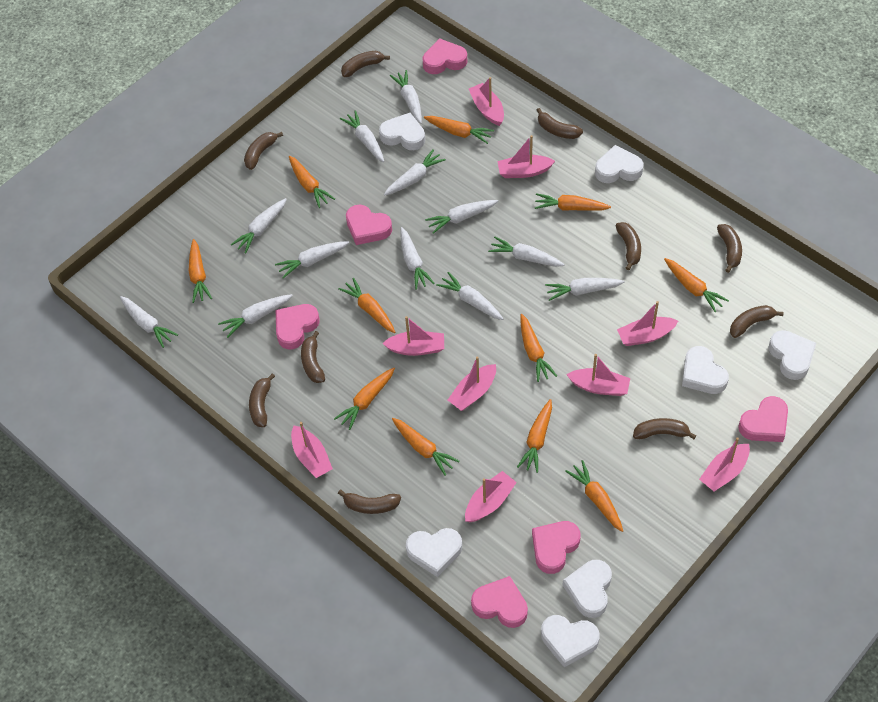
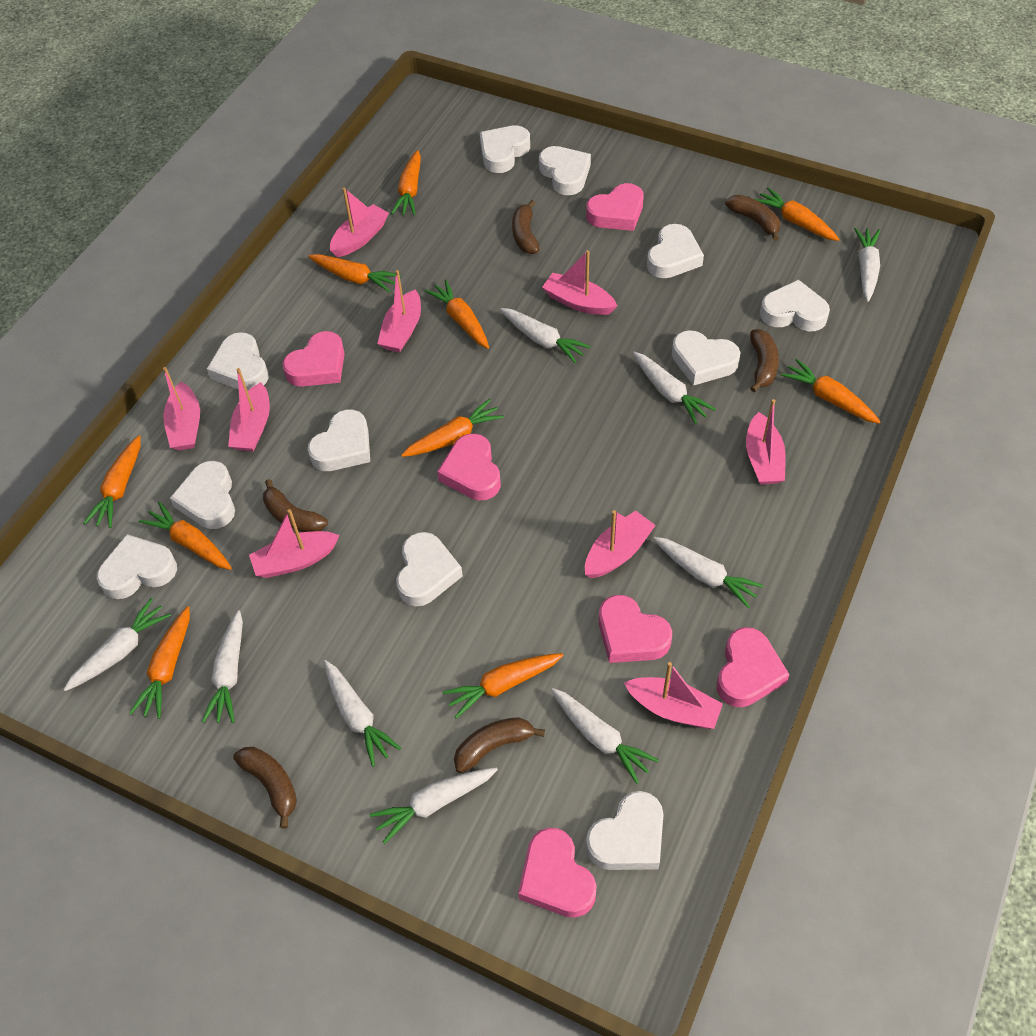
brown banana: 10 -> 6
orange carrot: 11 -> 10
white carrot: 12 -> 9
white heart: 7 -> 11

